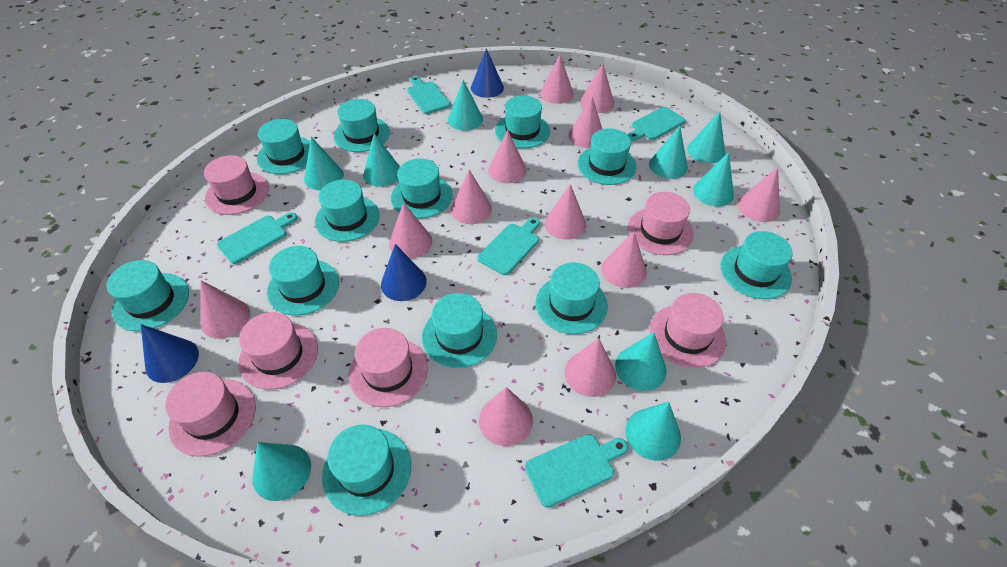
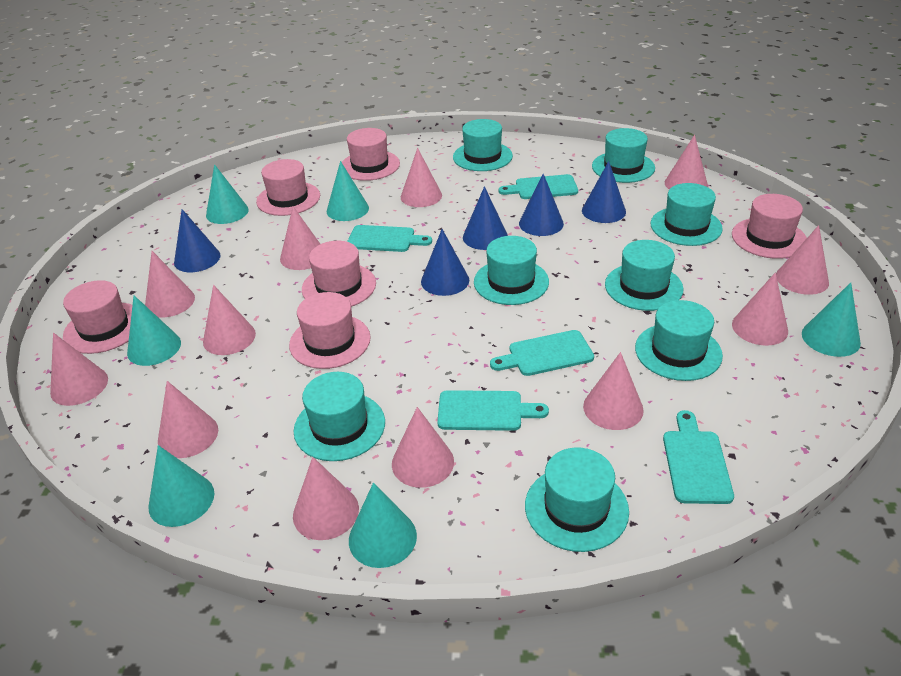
blue cone: 3 -> 5
turquoise cone: 9 -> 6
turquoise hat: 12 -> 8

